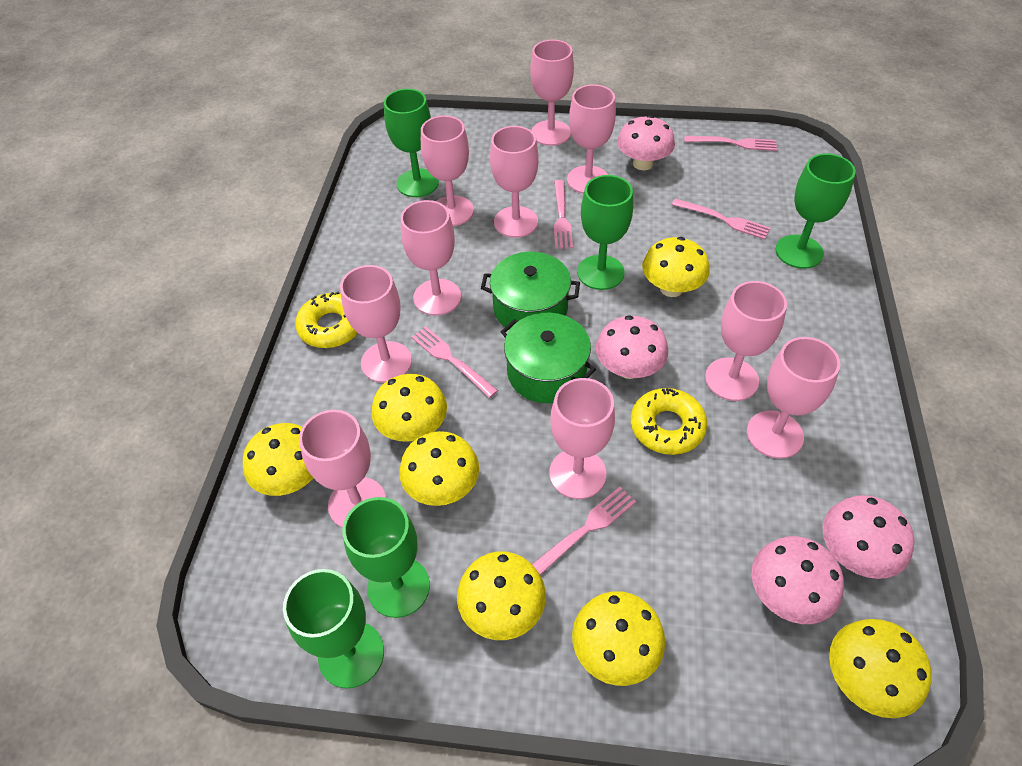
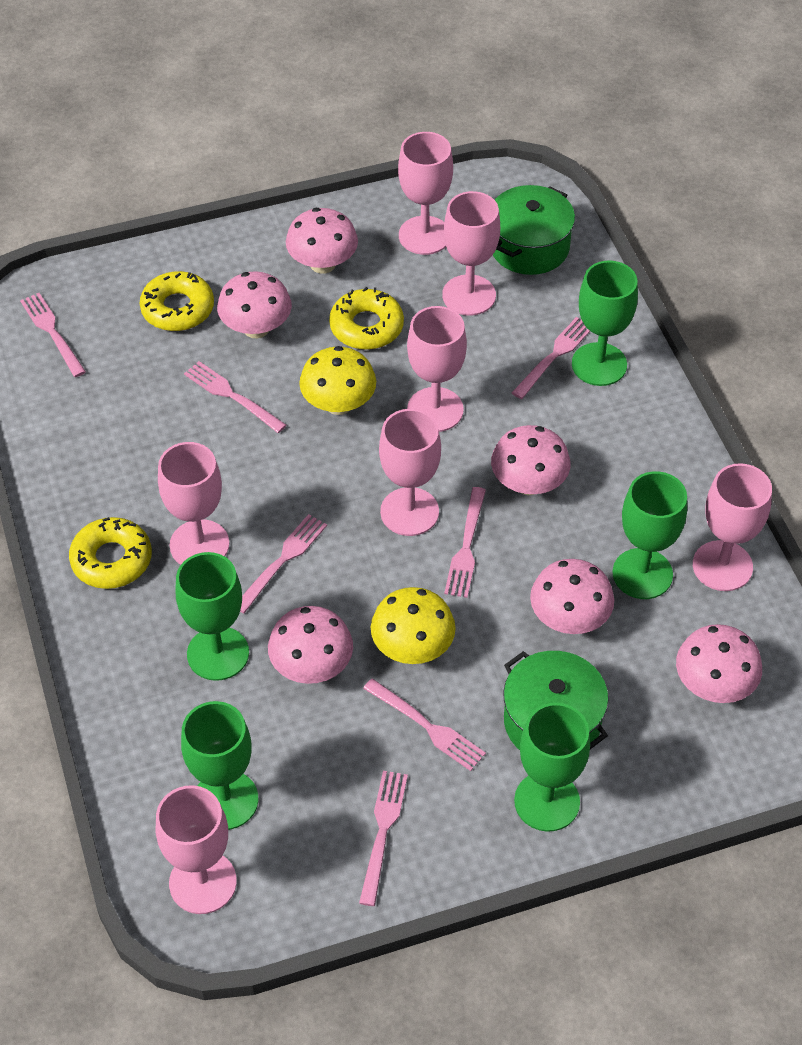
pink fork: 5 -> 7
pink goblet: 10 -> 7
pink mushroom: 4 -> 6
yellow donut: 2 -> 3
yellow mushroom: 7 -> 2

